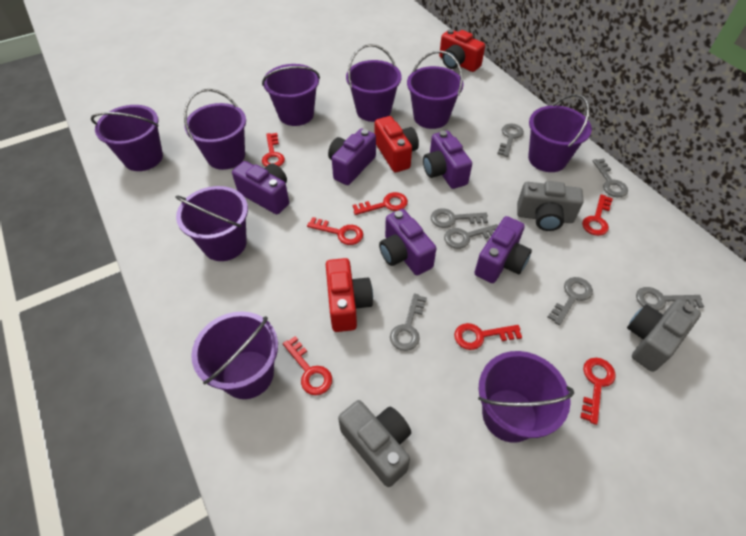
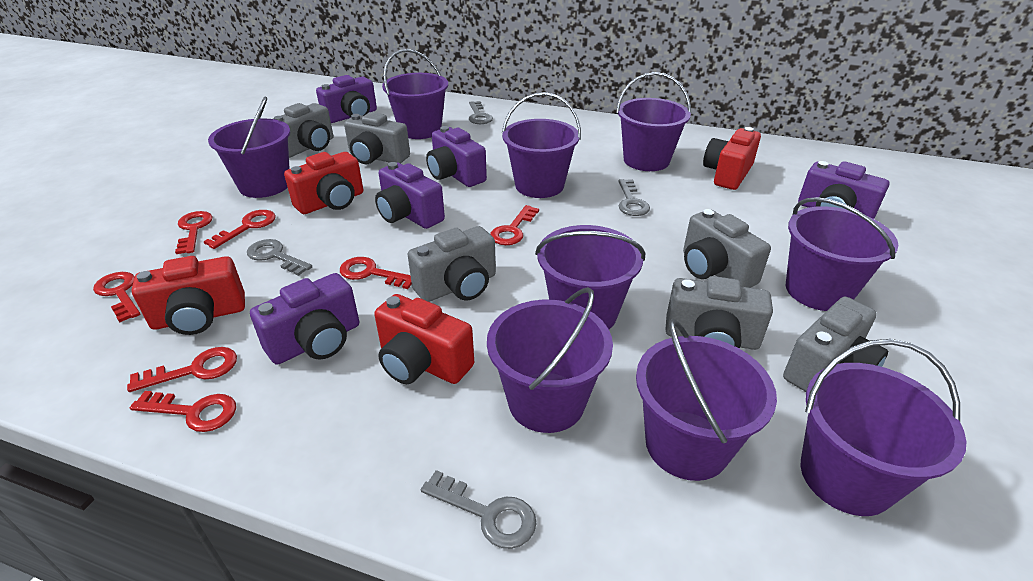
grey camera: 3 -> 6
grey key: 7 -> 4
red camera: 3 -> 4

